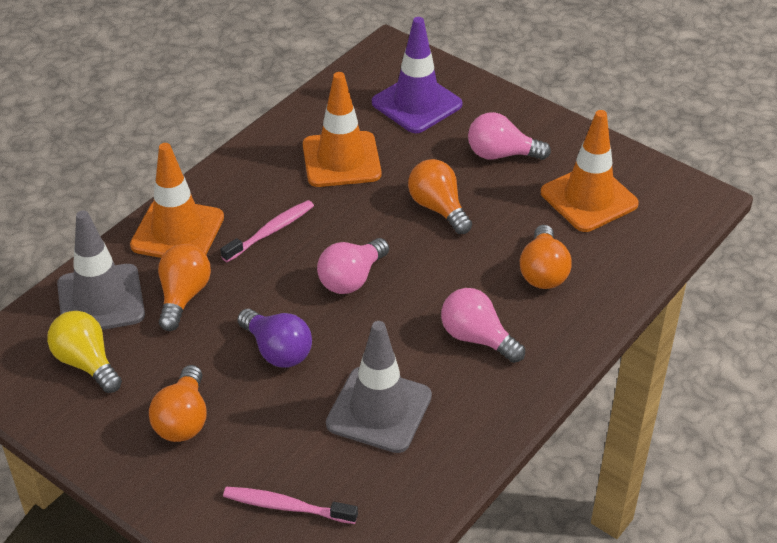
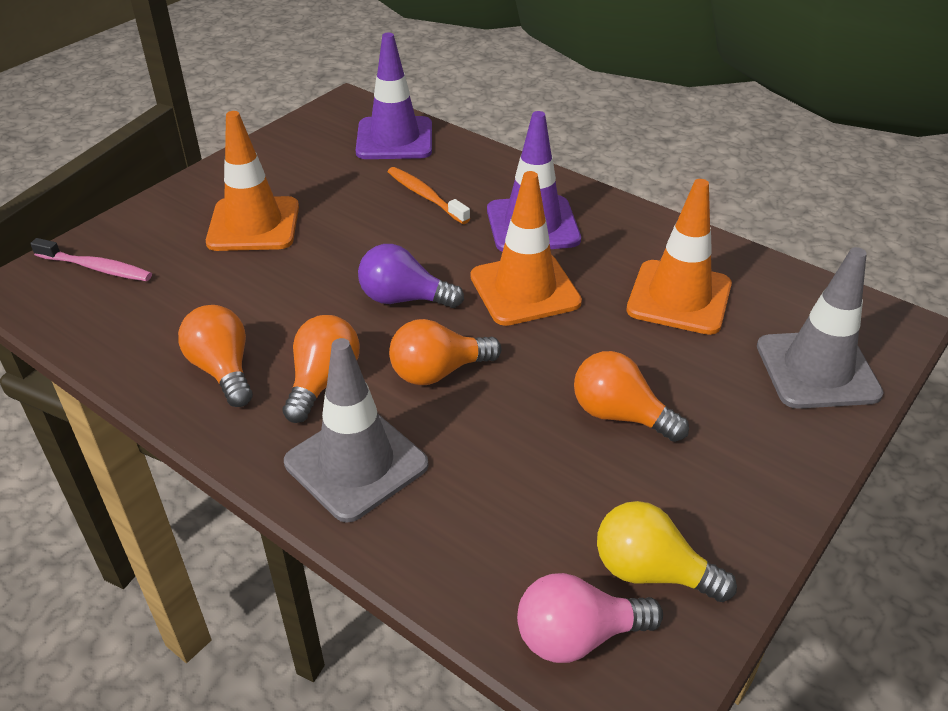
orange toothbrush: 0 -> 1
pink light bulb: 3 -> 1
pink toothbrush: 2 -> 1
purple traffic cone: 1 -> 2

